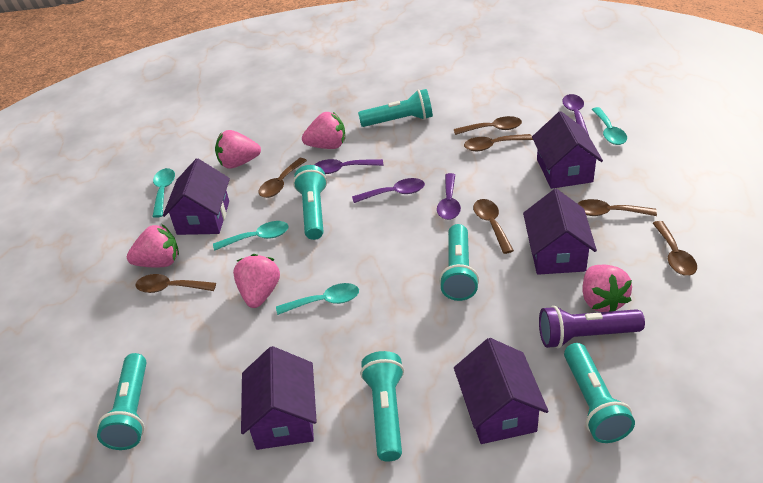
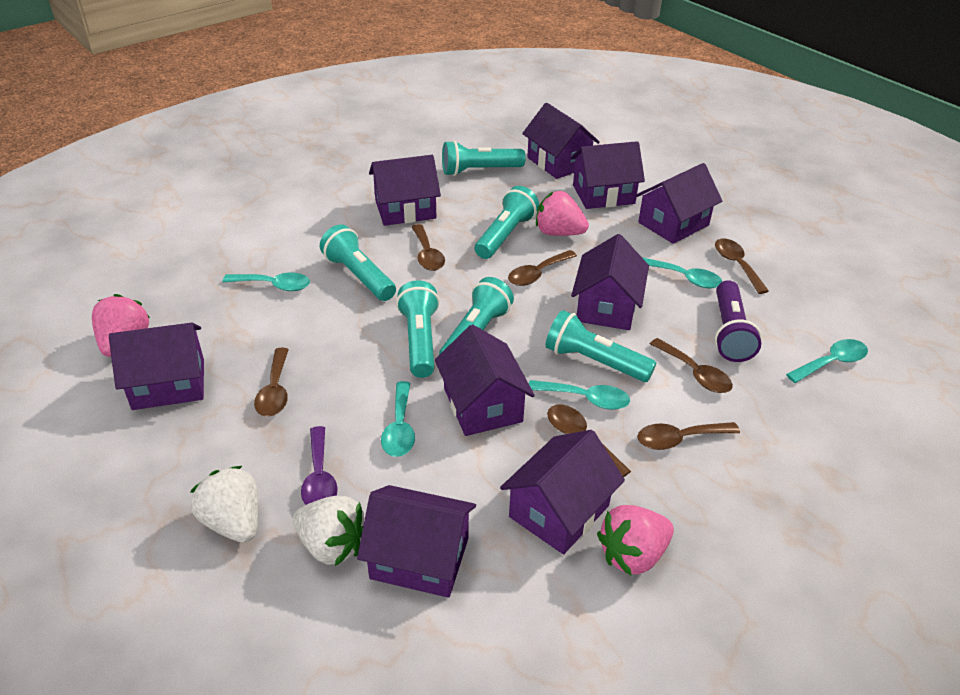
pink strawberry: 5 -> 3
purple house: 5 -> 9
purple spoon: 4 -> 1
turquoise spoon: 4 -> 5
white strawberry: 0 -> 2

